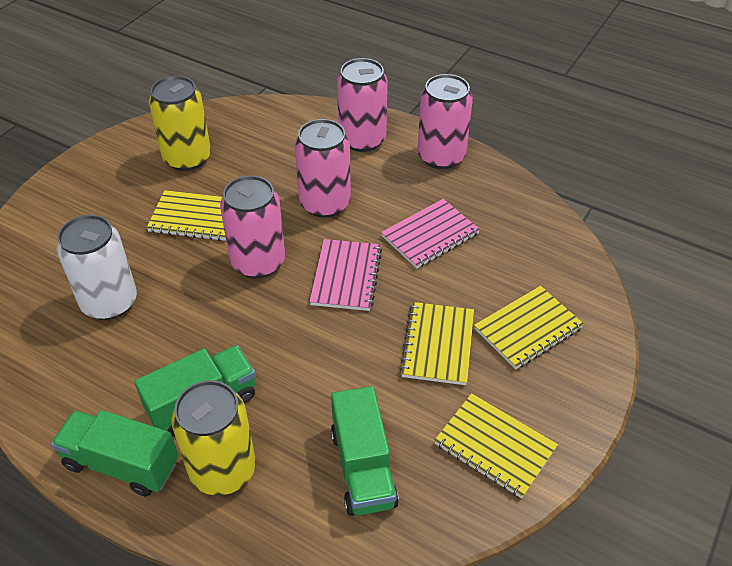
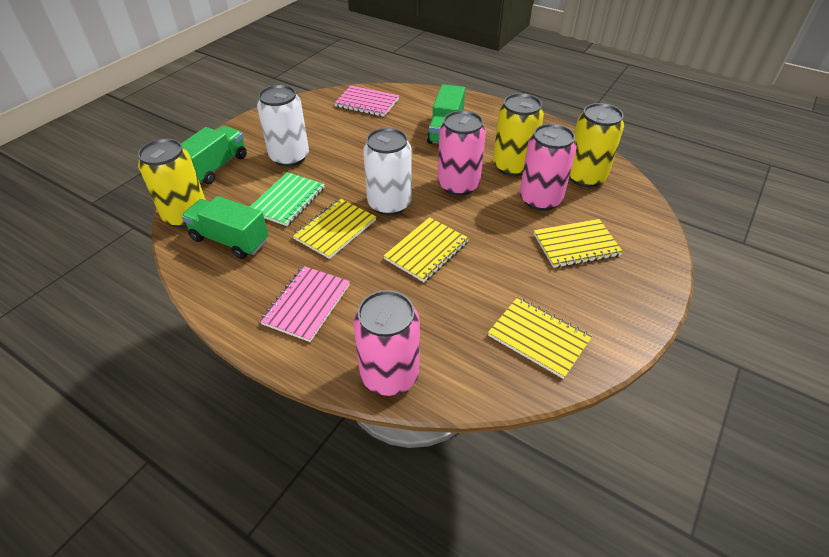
green notebook: 0 -> 1
pink can: 4 -> 3
white can: 1 -> 2
yellow can: 2 -> 3

